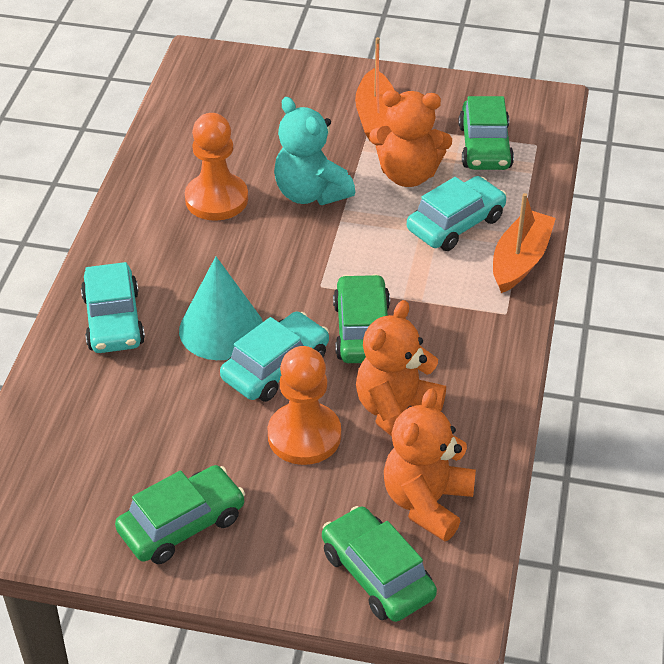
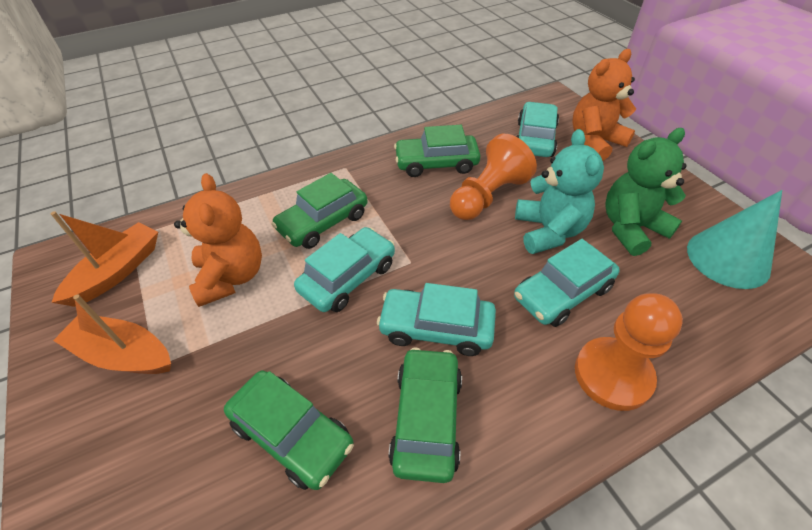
green teddy bear: 0 -> 1
orange teddy bear: 3 -> 2
turquoise car: 3 -> 4

